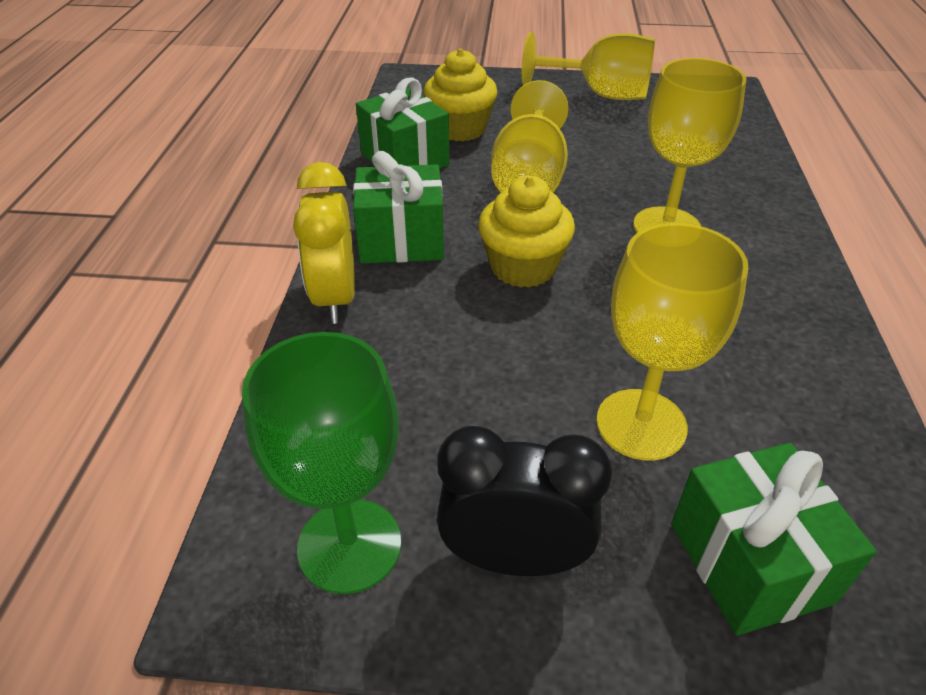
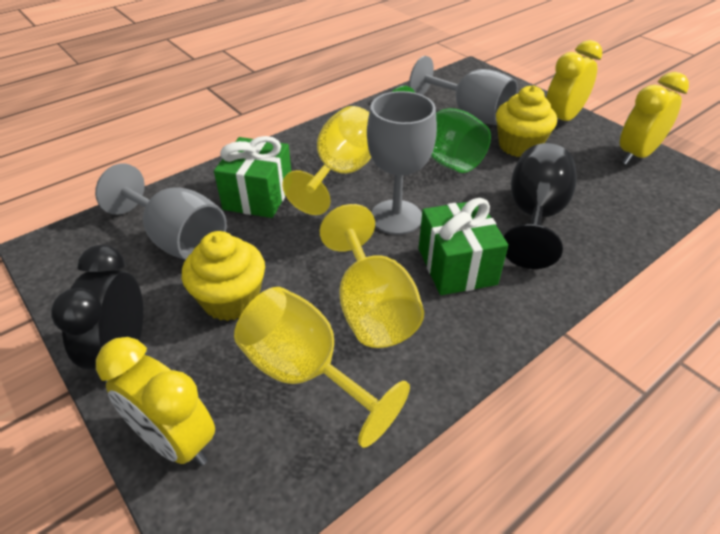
black goblet: 0 -> 1
green gift: 3 -> 2
grey goblet: 0 -> 3
yellow clock: 1 -> 3
yellow goblet: 4 -> 3

